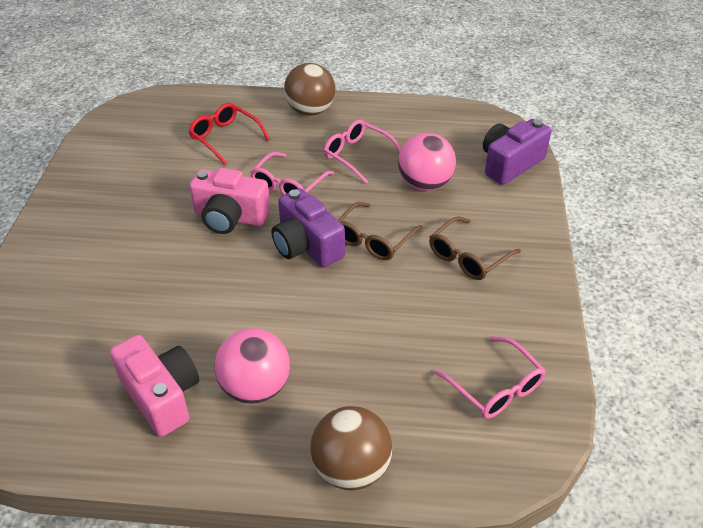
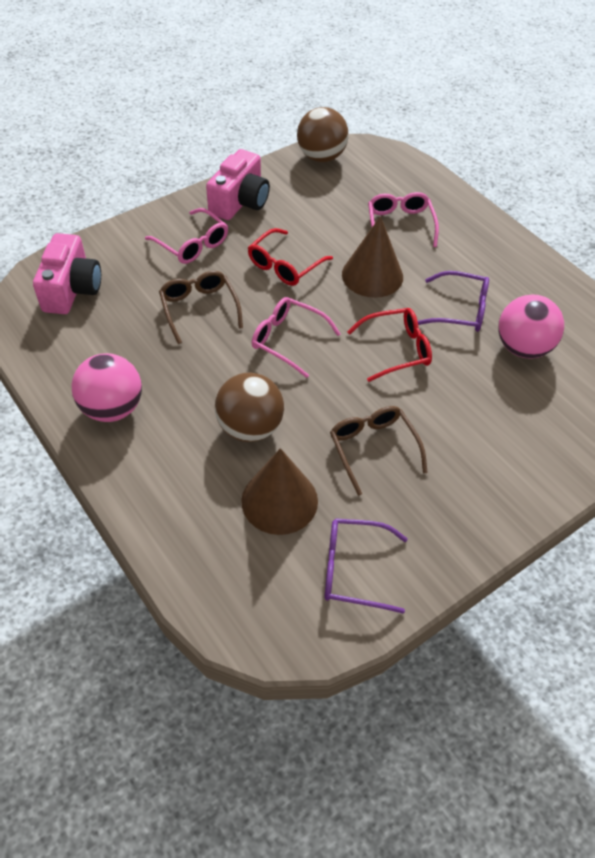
brown cone: 0 -> 2
purple camera: 2 -> 0
purple glasses: 0 -> 2
red glasses: 1 -> 2

